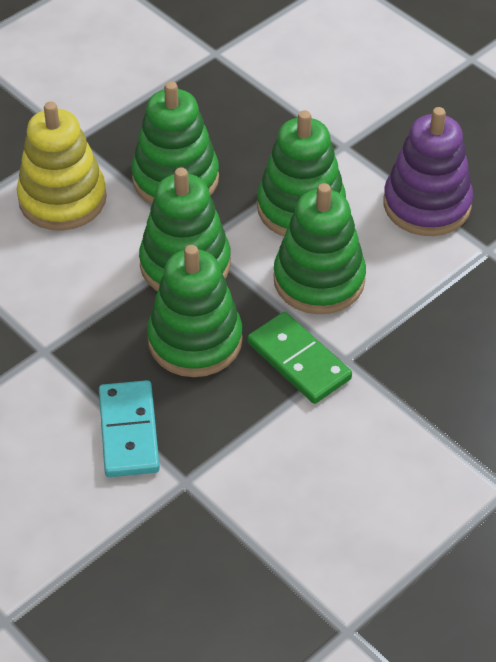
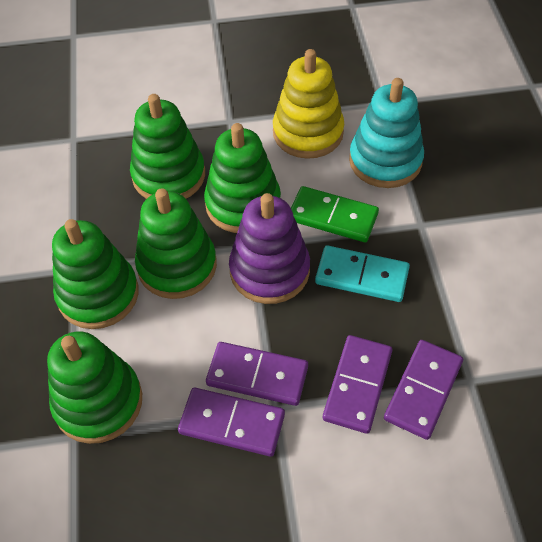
purple domino: 0 -> 4
turquoise stacking toy: 0 -> 1

